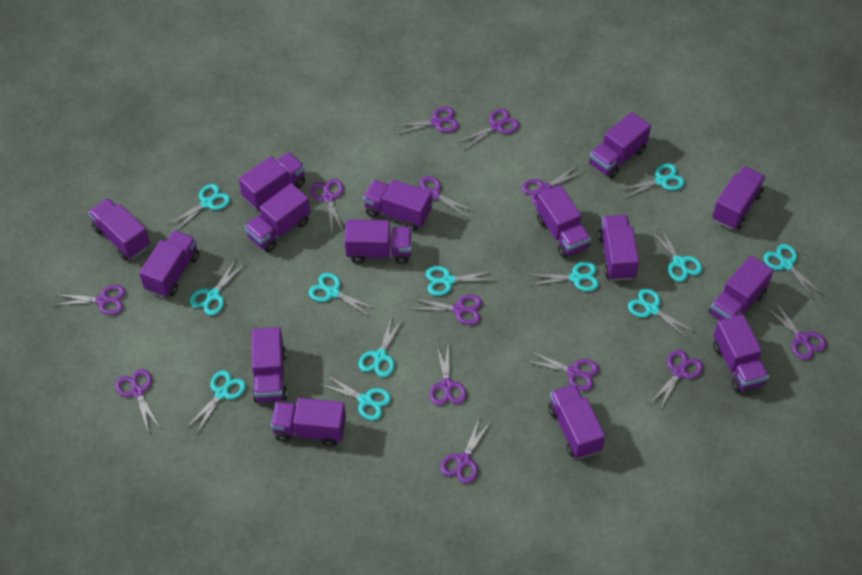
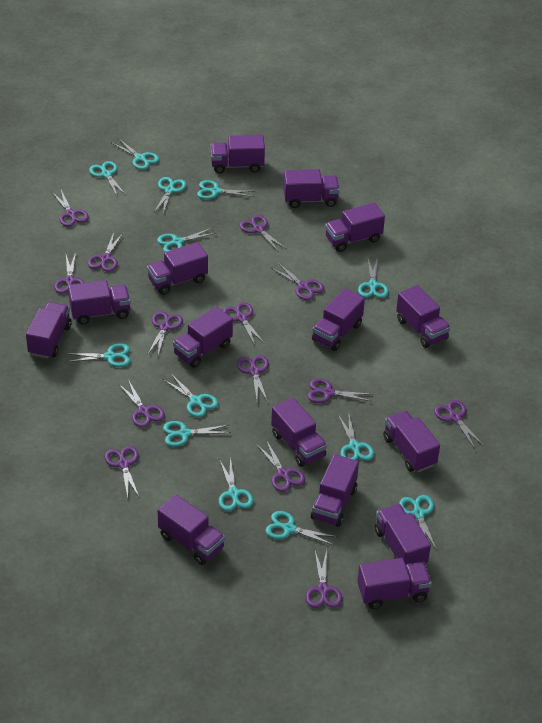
purple scissors: 13 -> 14
turquoise scissors: 12 -> 13

